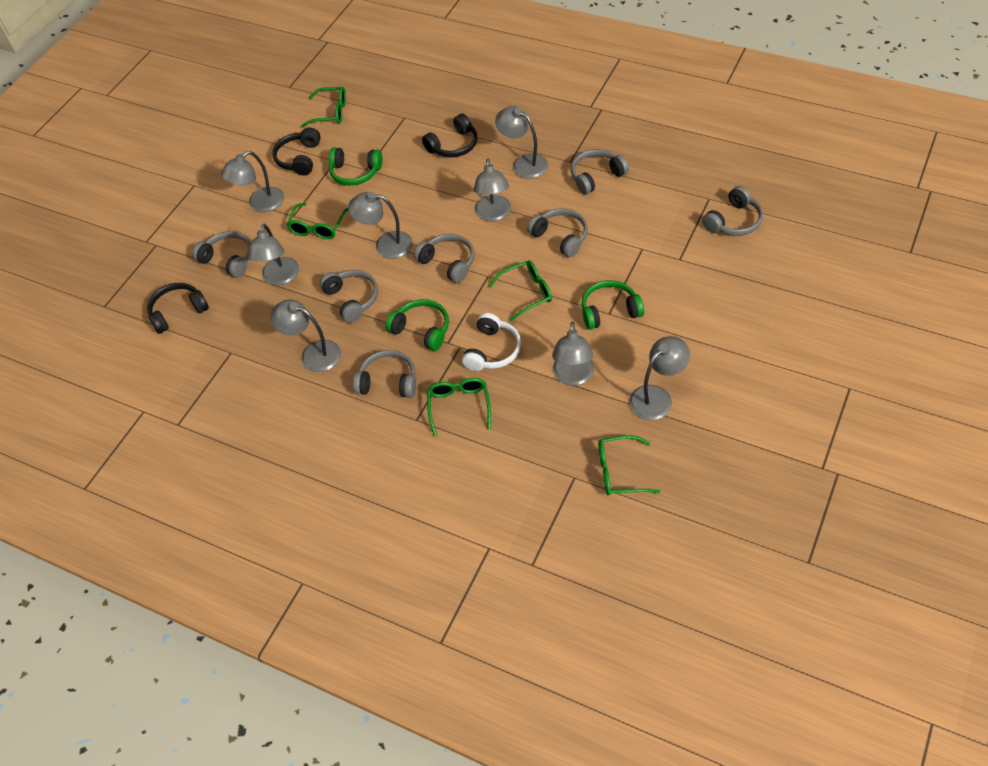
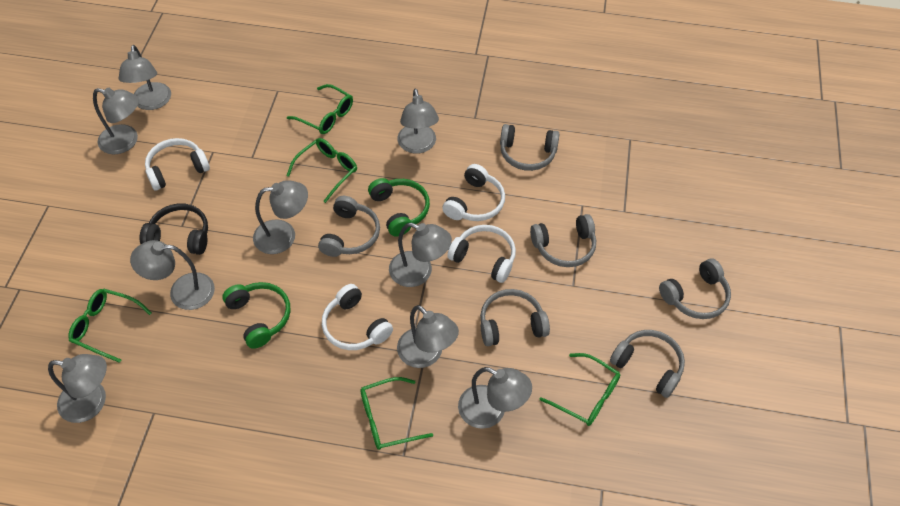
black headphones: 3 -> 1
green headphones: 3 -> 2
grey headphones: 7 -> 6
grey lamp: 8 -> 9
white headphones: 1 -> 4

